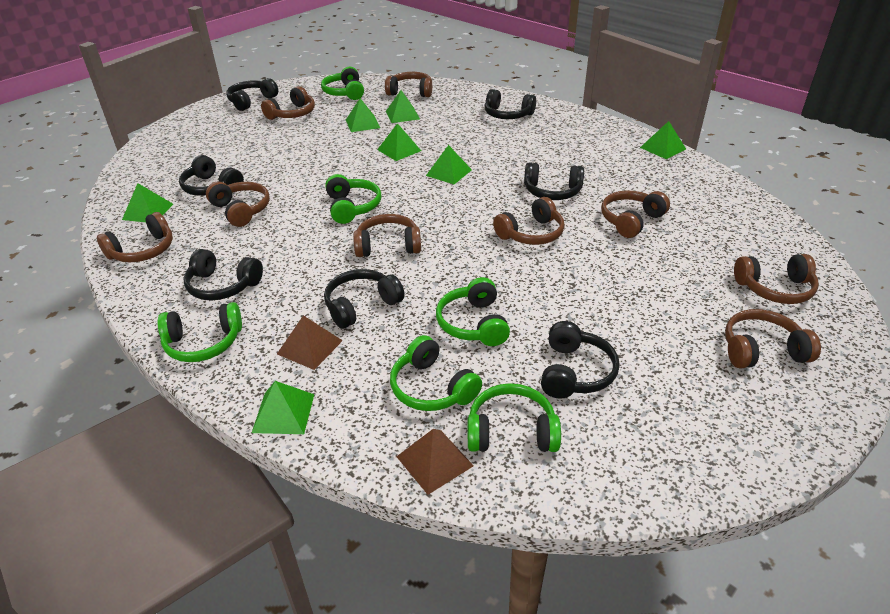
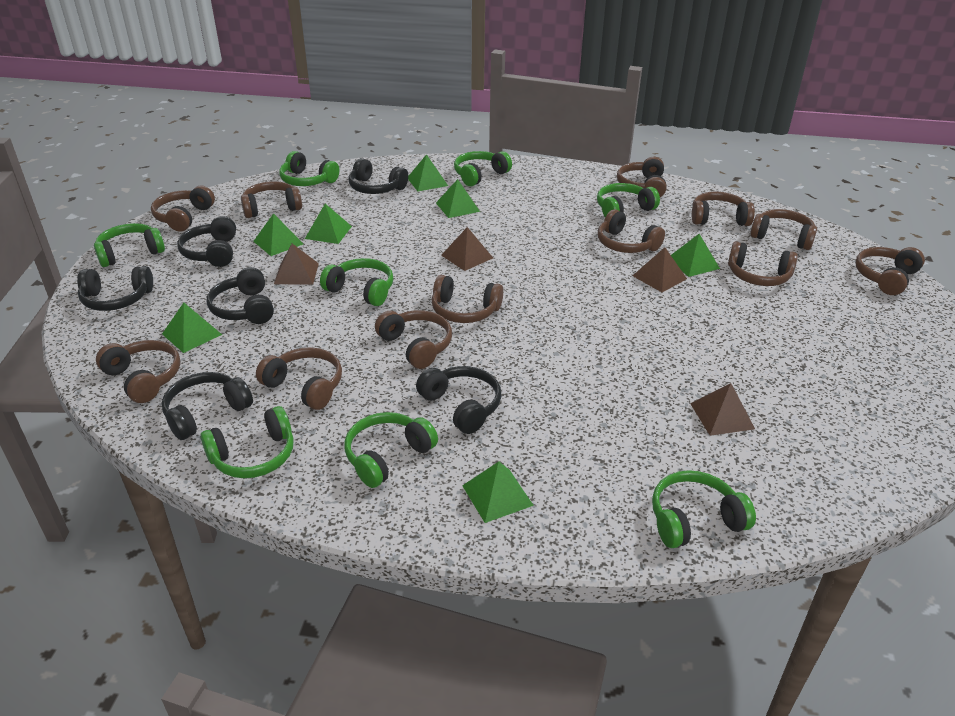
black headphones: 7 -> 6
brown headphones: 9 -> 12
brown pyramid: 2 -> 4
green headphones: 6 -> 8

